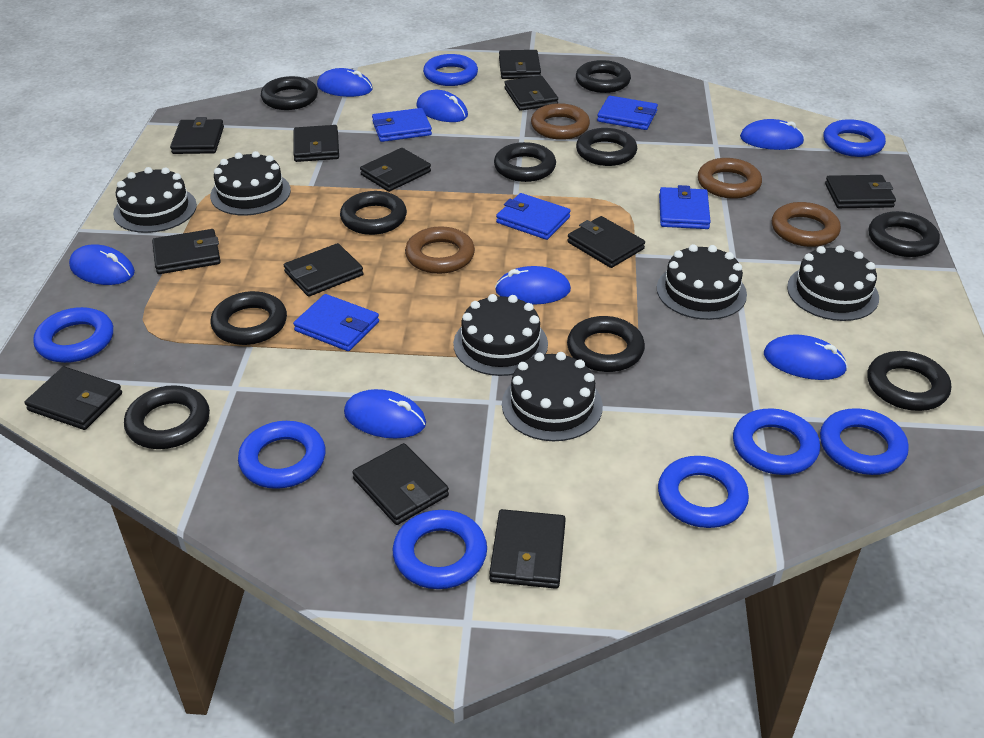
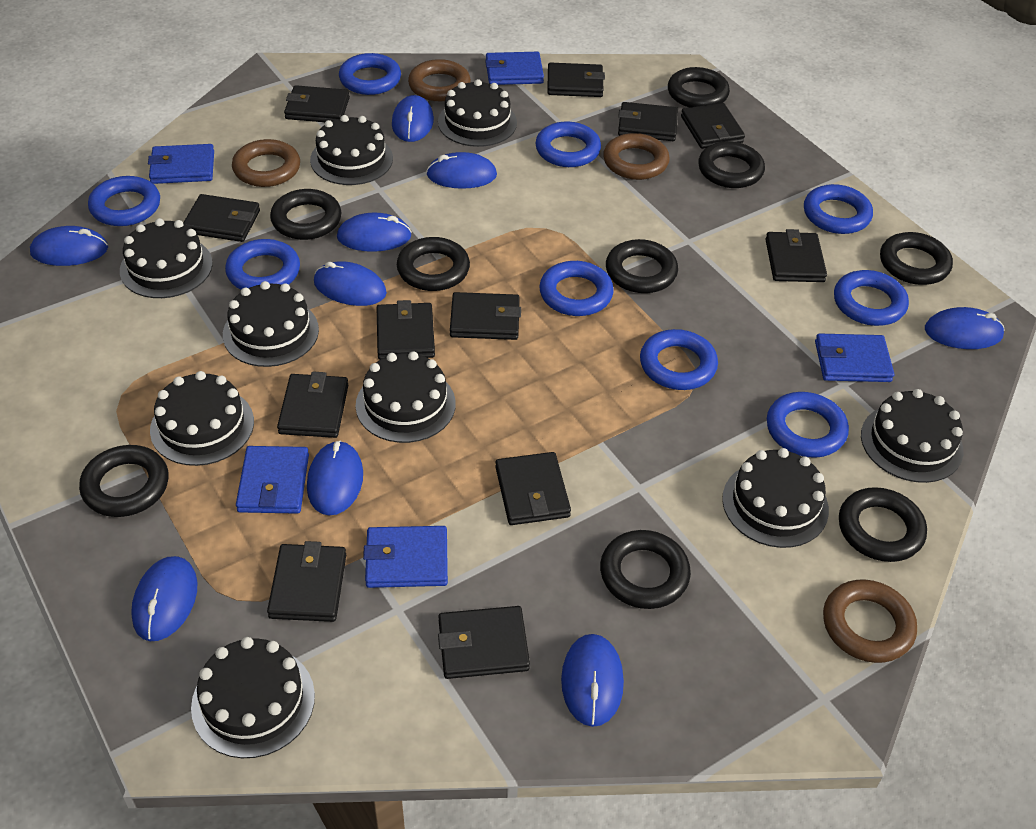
black cake: 6 -> 9
black ring: 10 -> 9
blue mouse: 7 -> 9
blue ring: 8 -> 9

